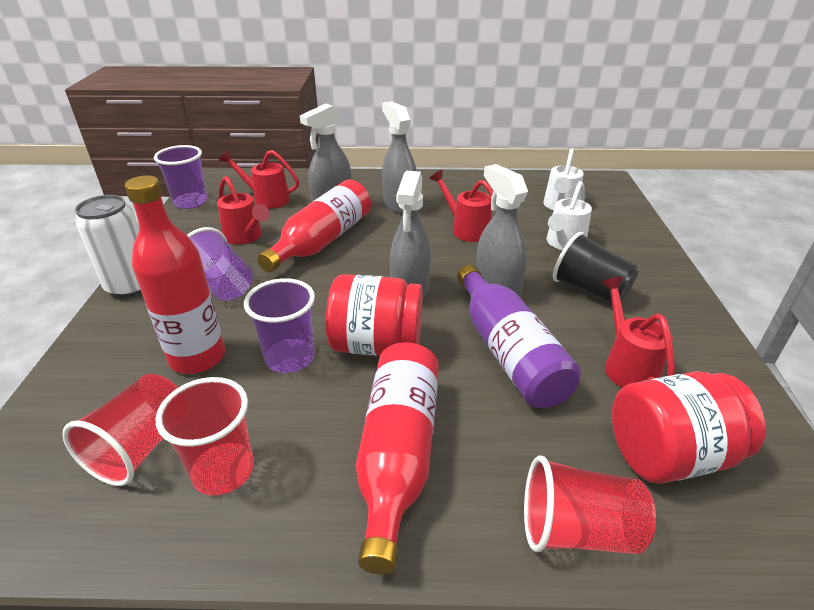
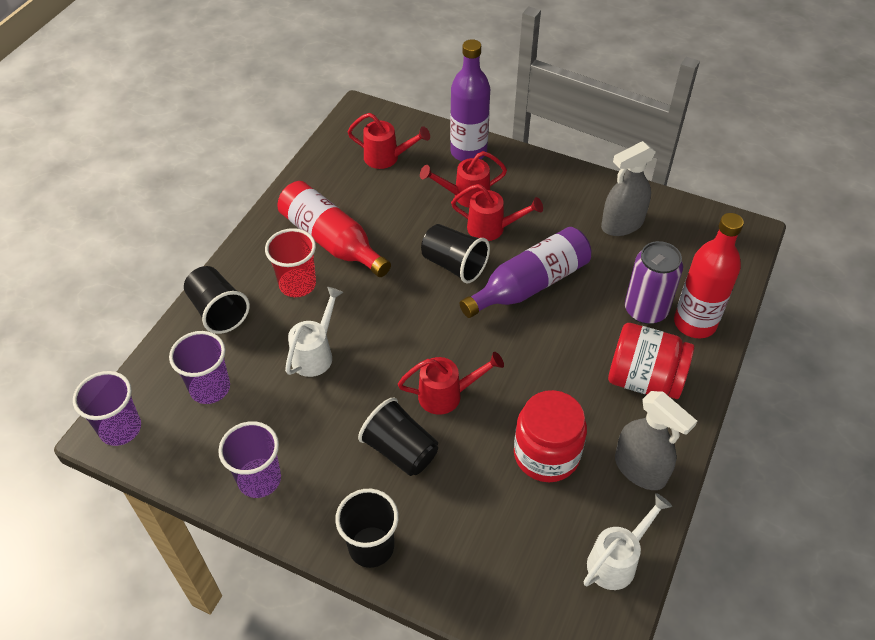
black cup: 1 -> 4
grey spray bottle: 4 -> 2
purple bottle: 1 -> 2
purple can: 0 -> 1
red bottle: 3 -> 2
red cup: 3 -> 1
white can: 1 -> 0

